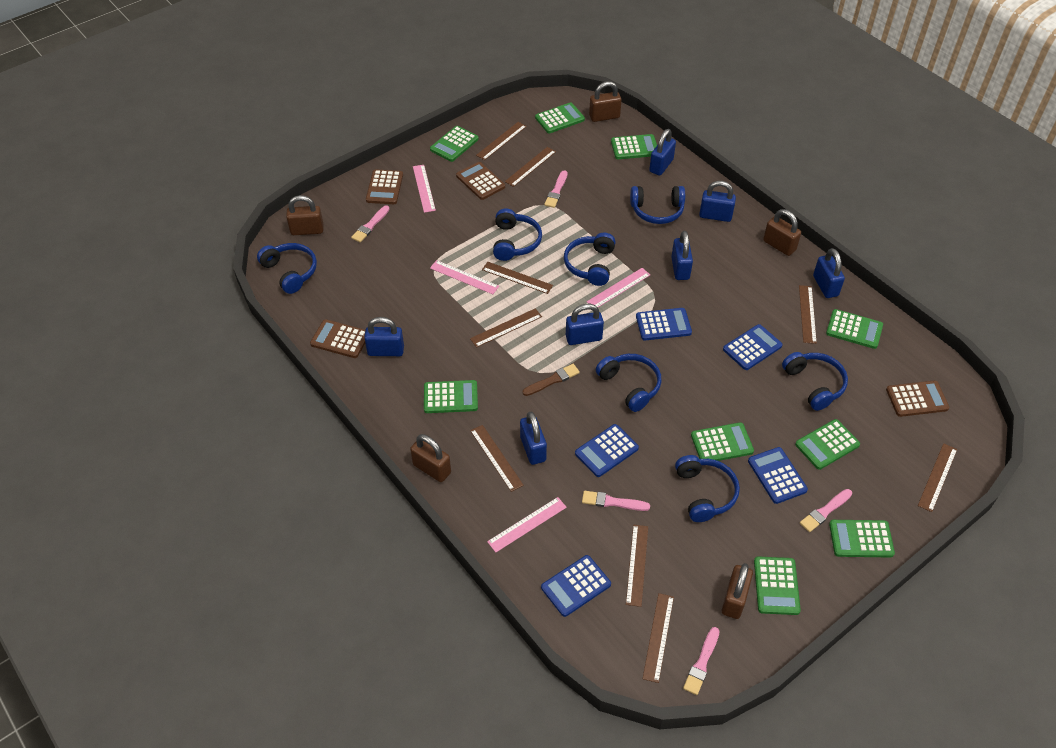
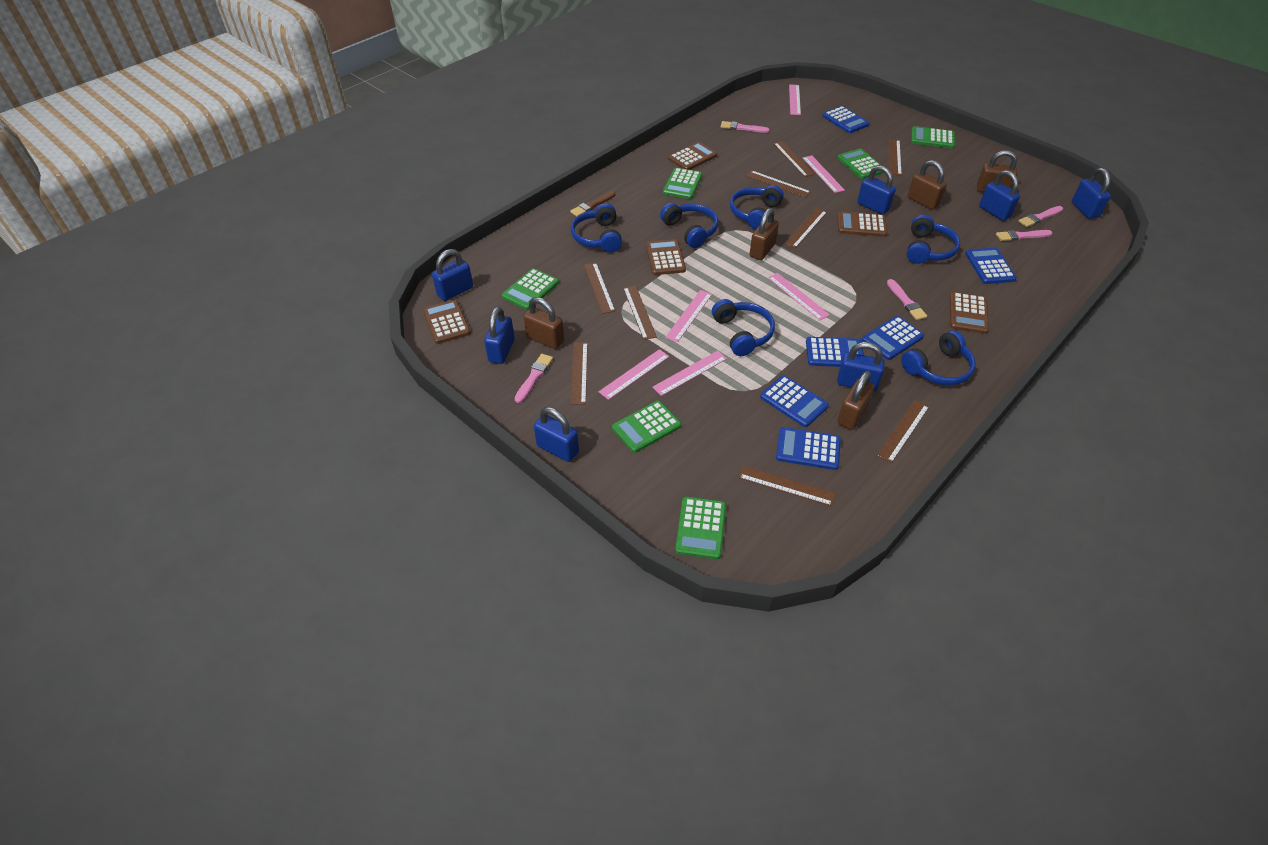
blue calculator: 5 -> 6
blue headphones: 7 -> 6
brown calculator: 4 -> 5
green calculator: 9 -> 6
pink ruler: 4 -> 6

